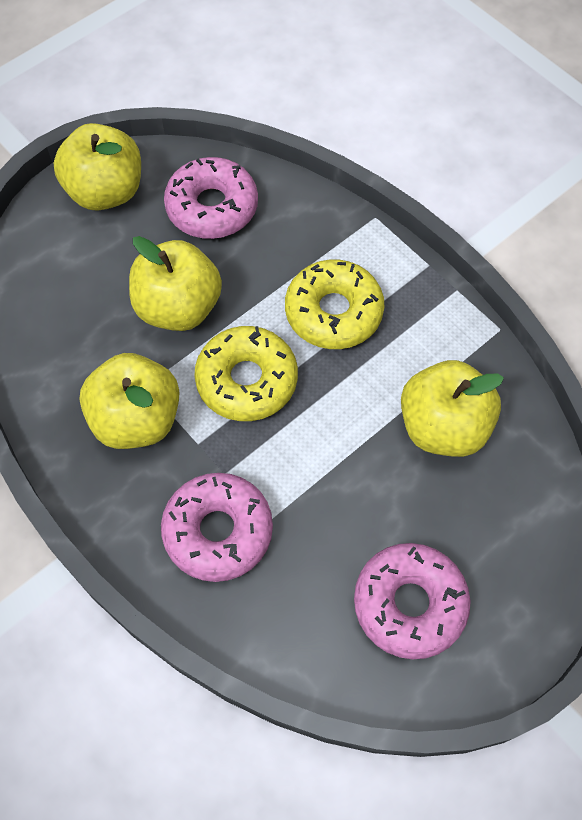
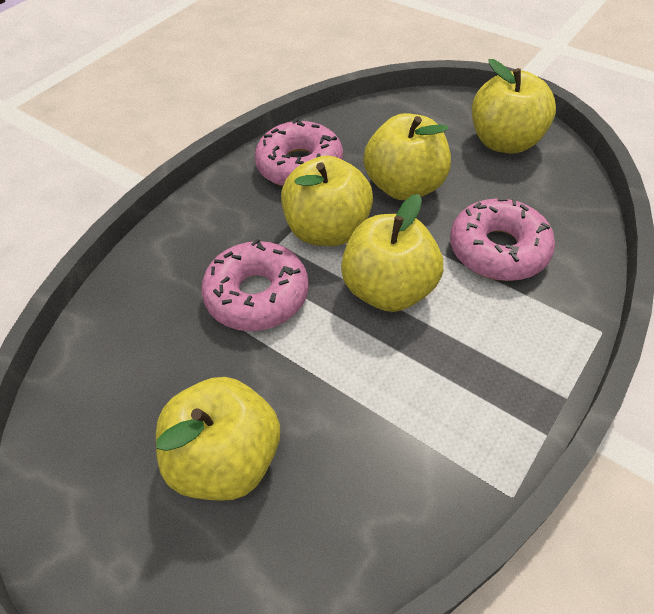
yellow apple: 4 -> 5
yellow donut: 2 -> 0

